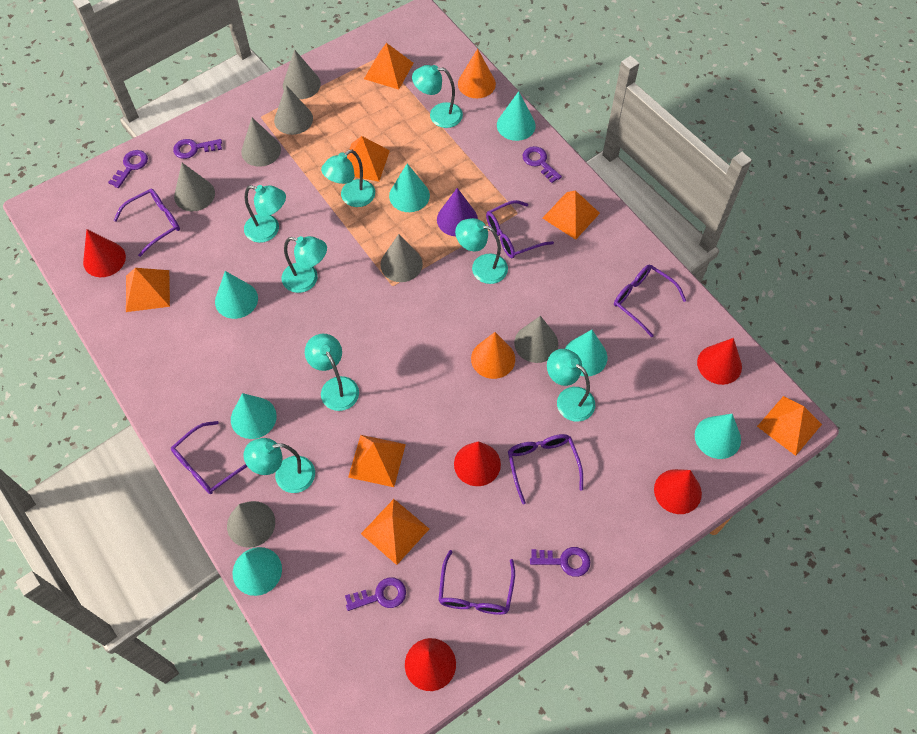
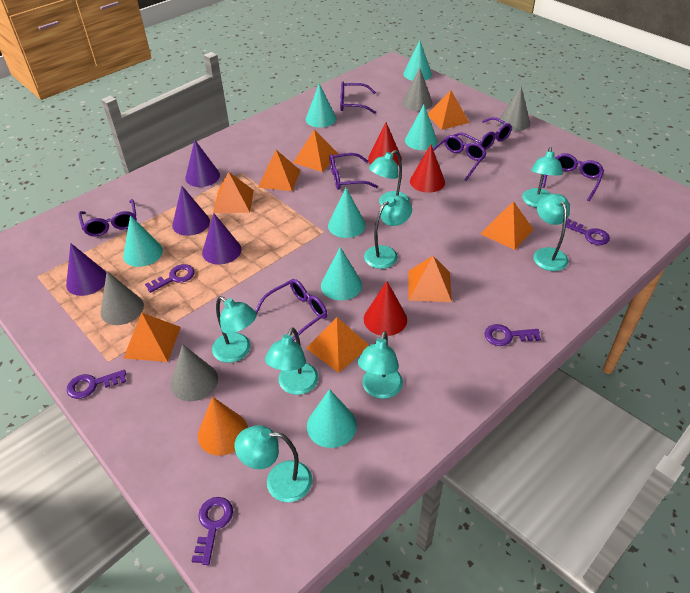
grey cone: 7 -> 4
orange cone: 2 -> 1
orange pyramid: 7 -> 8
purple cone: 1 -> 4
purple glasses: 6 -> 7
red cone: 5 -> 3

